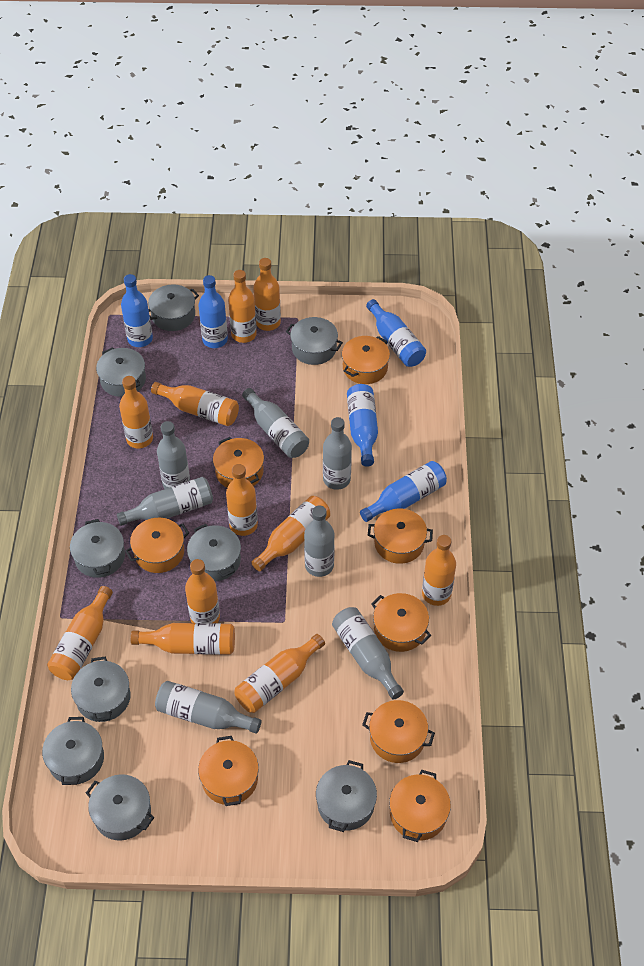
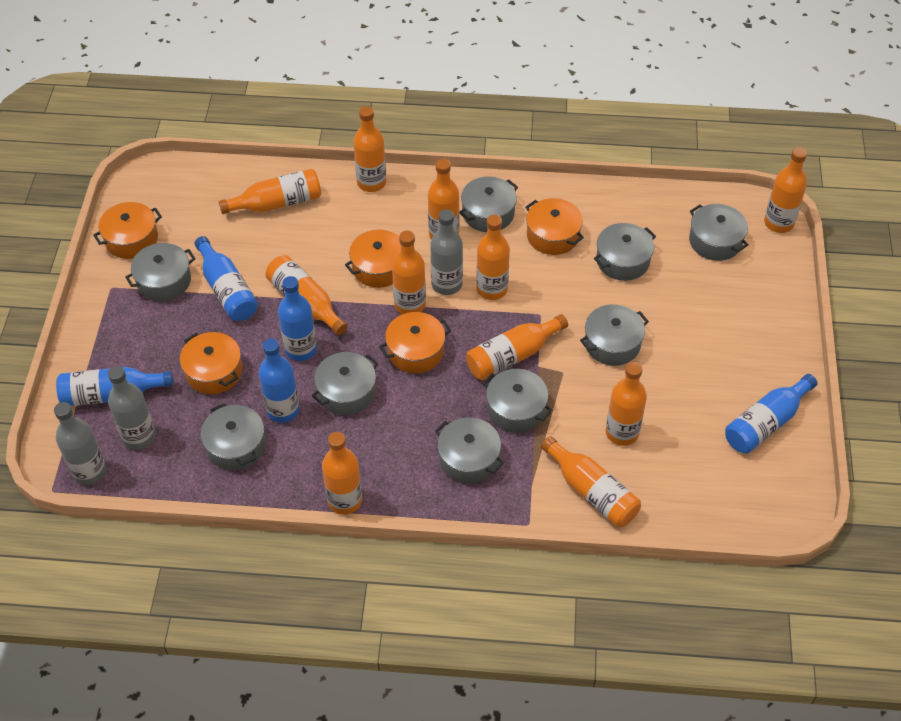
grey bottle: 7 -> 3
orange pot: 8 -> 5

